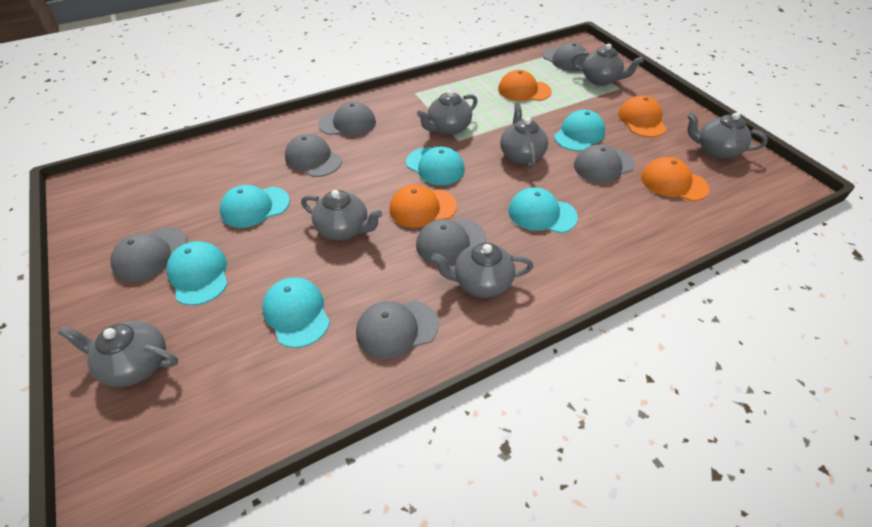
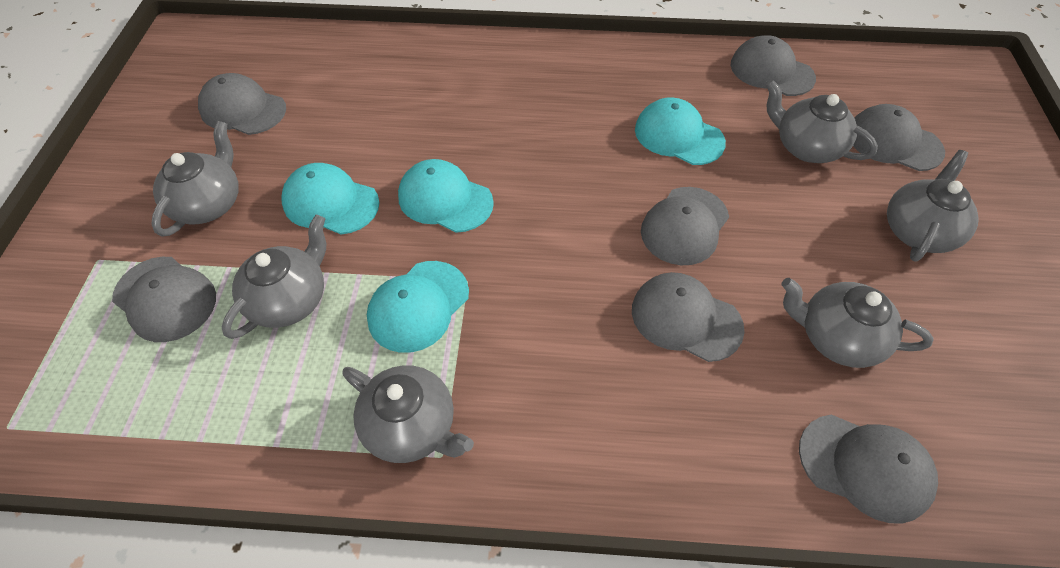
grey teapot: 7 -> 6
orange cap: 4 -> 0
turquoise cap: 6 -> 4

